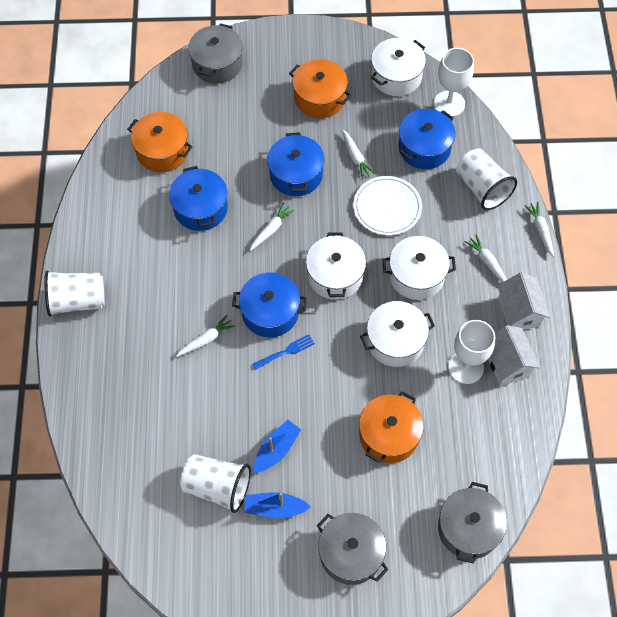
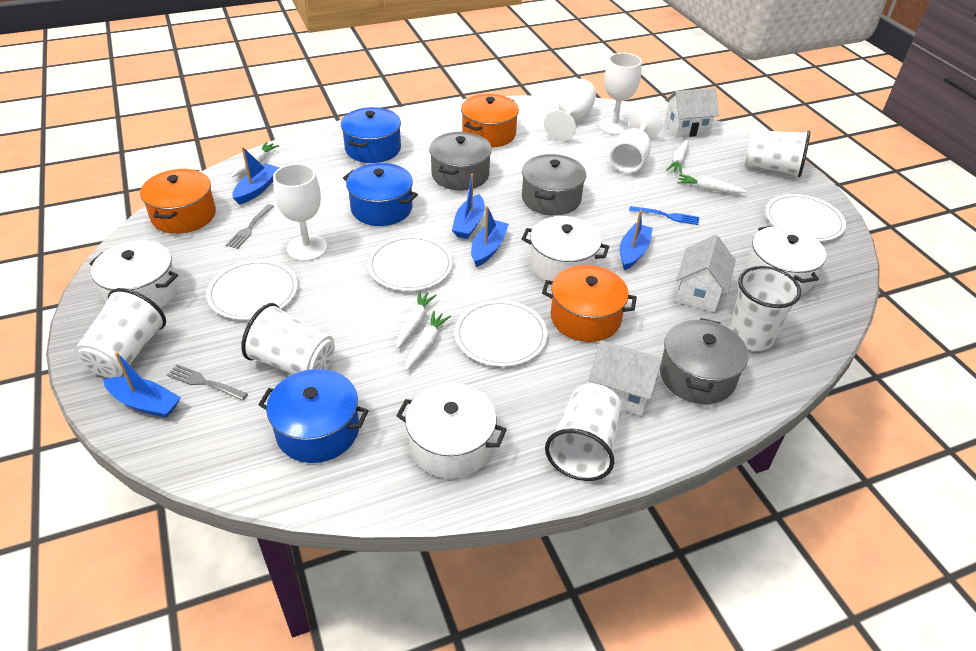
blue boat: 2 -> 5
blue pot: 4 -> 3
grey fork: 0 -> 2
white cup: 3 -> 5
white goblet: 2 -> 4
white house: 2 -> 3
white plate: 1 -> 4

